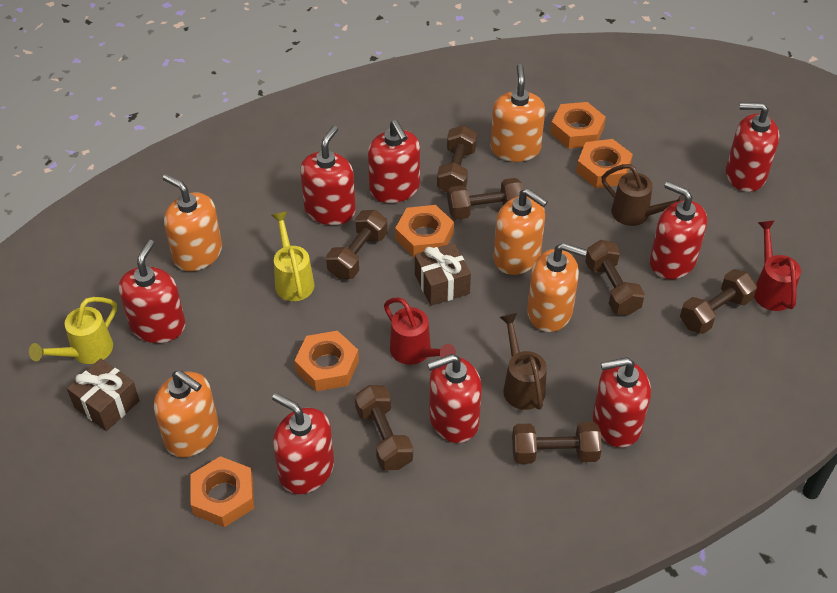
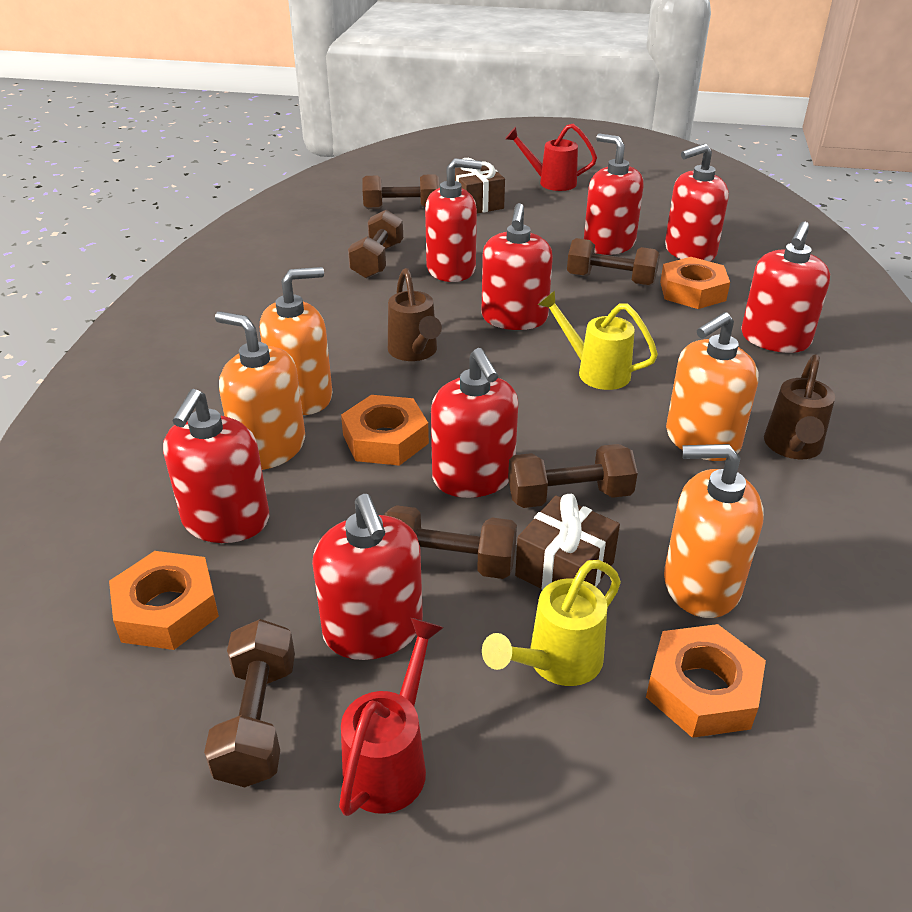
brown dumbbell: 7 -> 6
orange nut: 5 -> 4
orange soap dispenser: 5 -> 4

